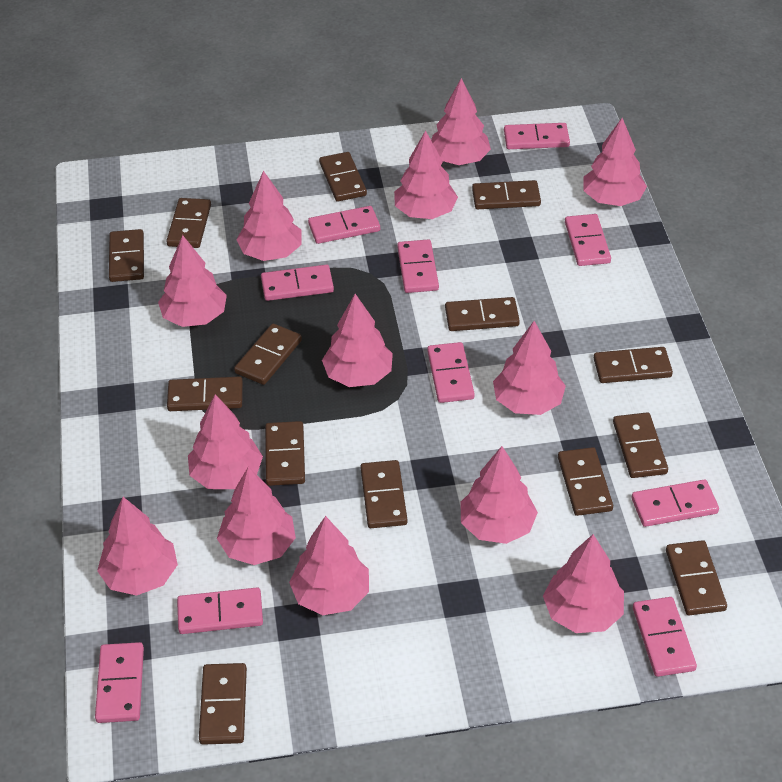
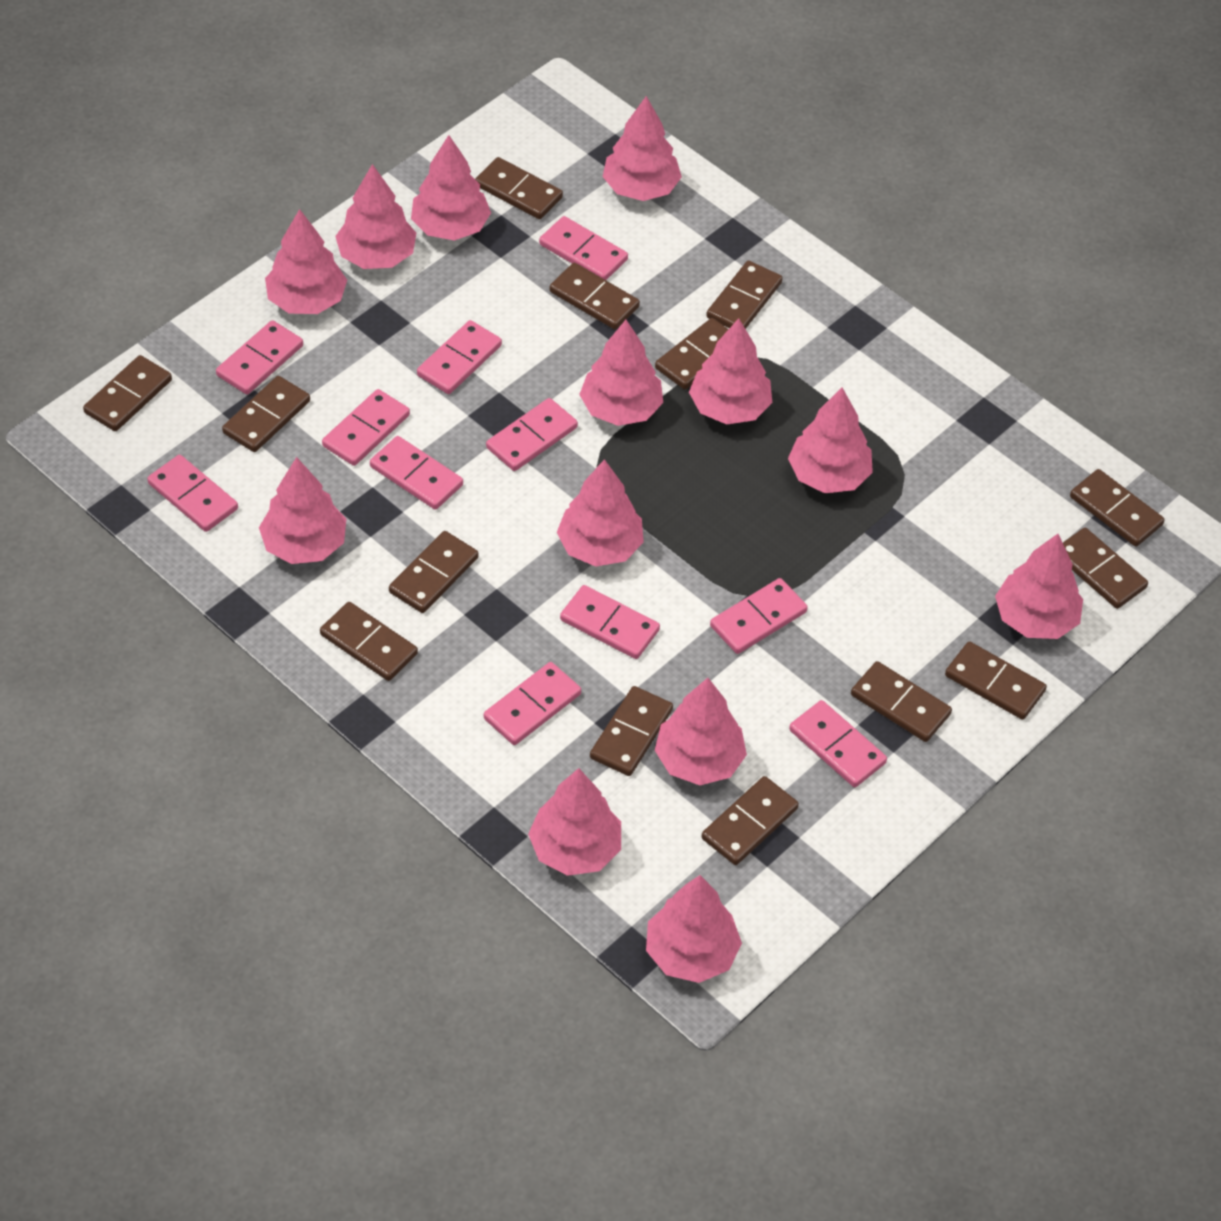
pink domino: 10 -> 11

